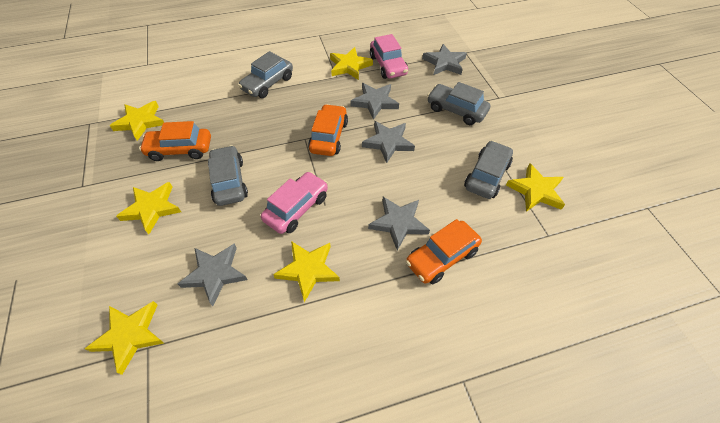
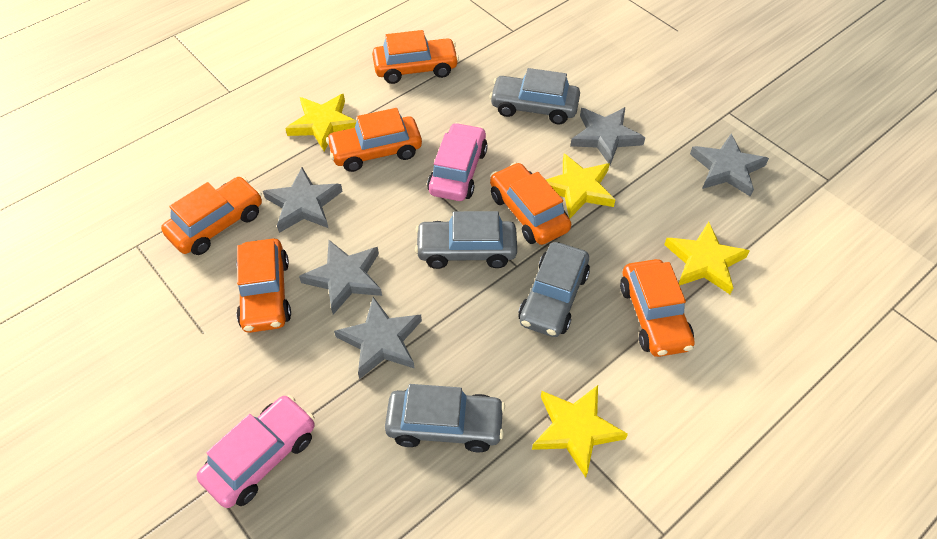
orange car: 3 -> 6
yellow star: 6 -> 4

